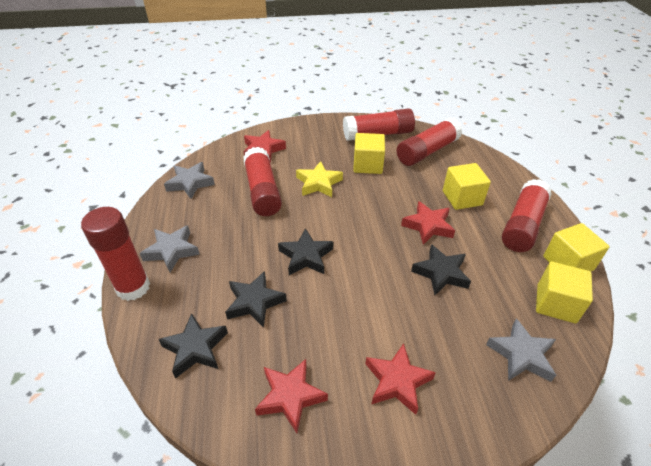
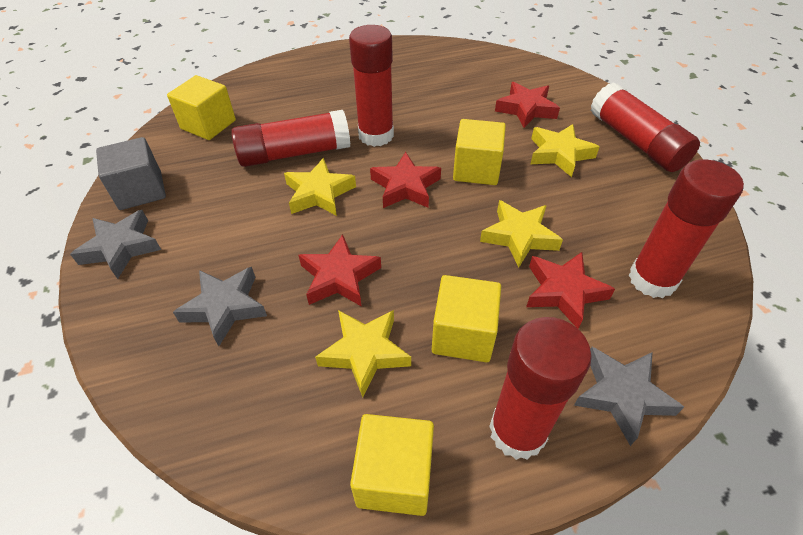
black star: 4 -> 0
grey cube: 0 -> 1
yellow star: 1 -> 4

